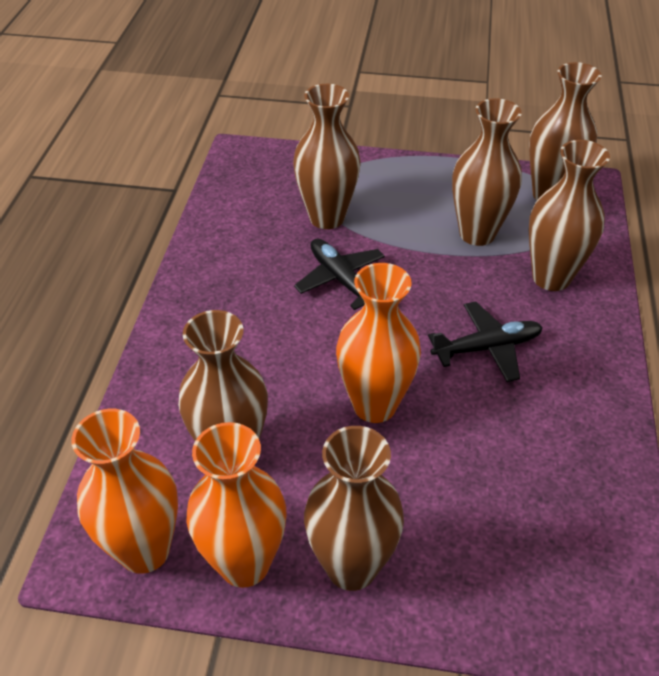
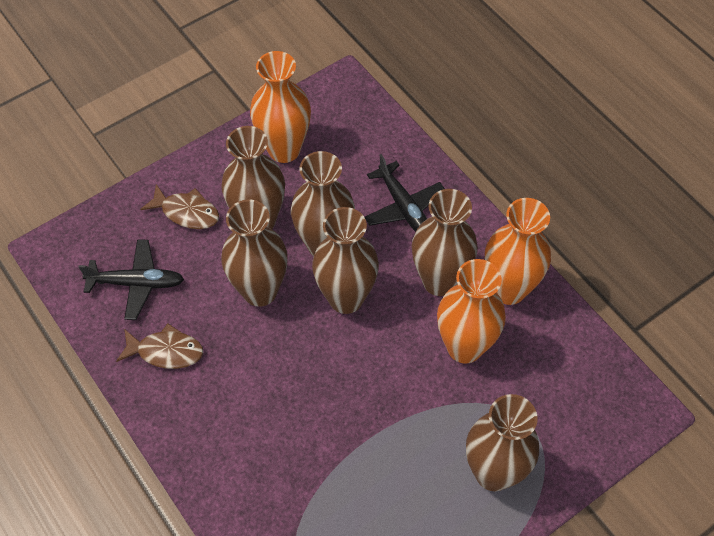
brown fish: 0 -> 2

